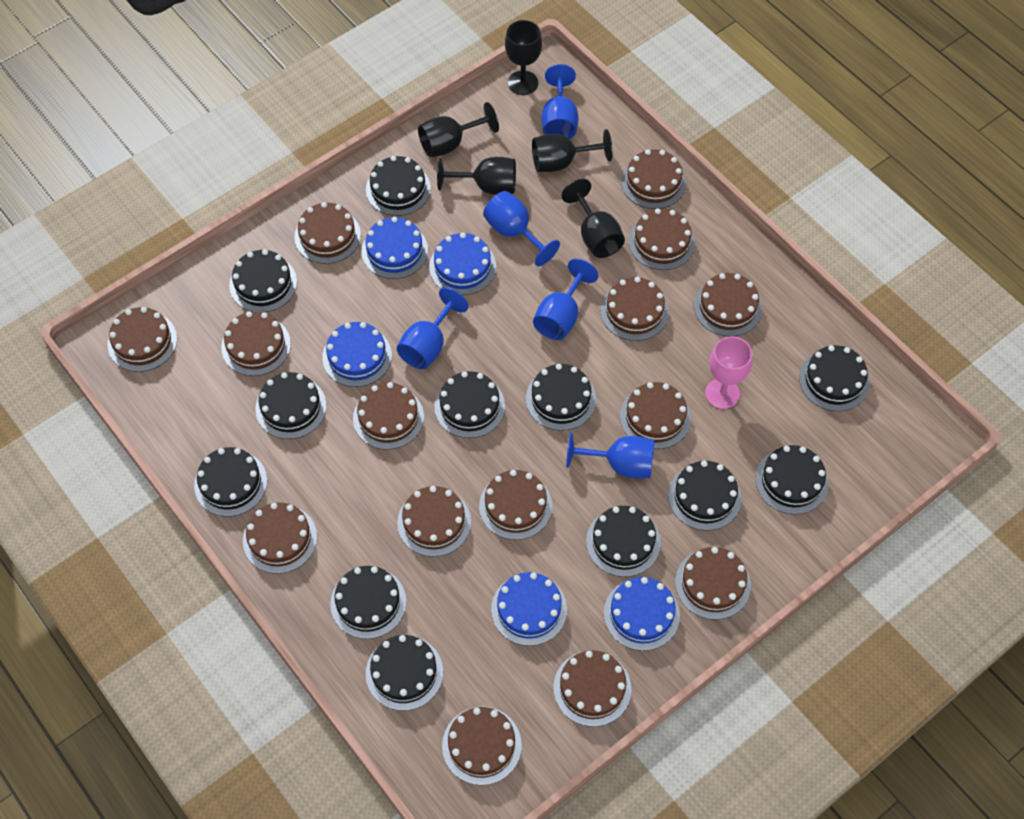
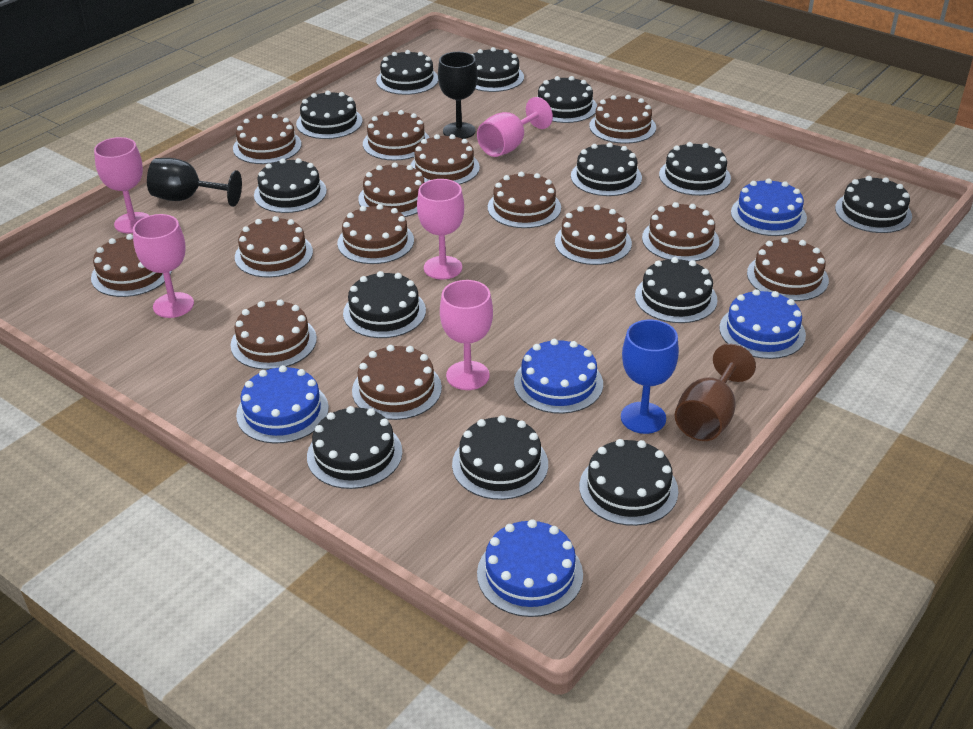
black cake: 12 -> 13
black goblet: 5 -> 2
blue goblet: 5 -> 1
brown cake: 15 -> 14
brown goblet: 0 -> 1
pink goblet: 1 -> 5

